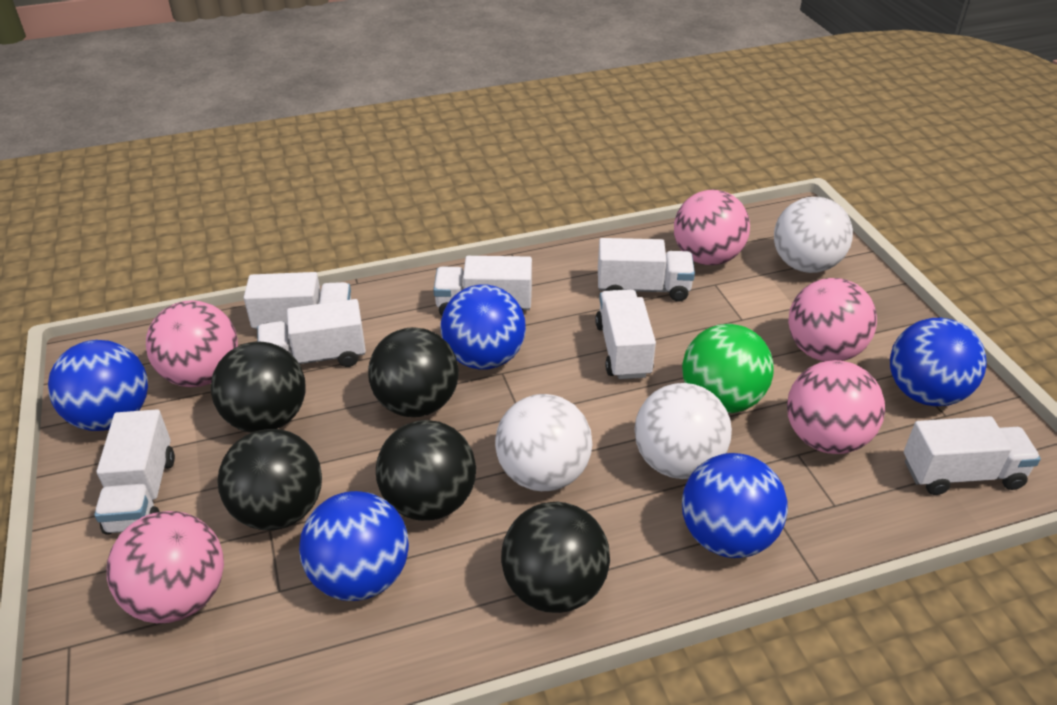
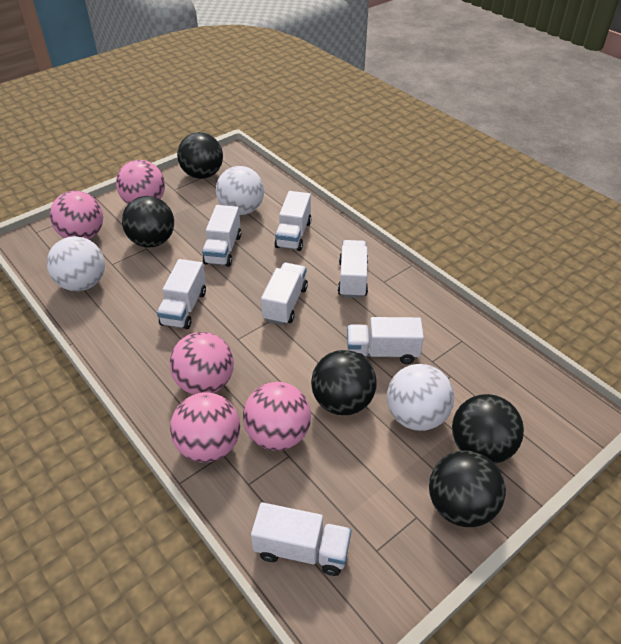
blue ball: 5 -> 0
green ball: 1 -> 0

